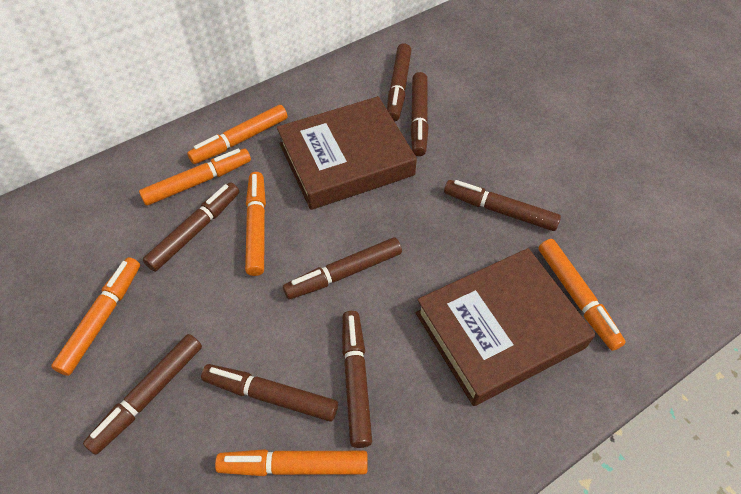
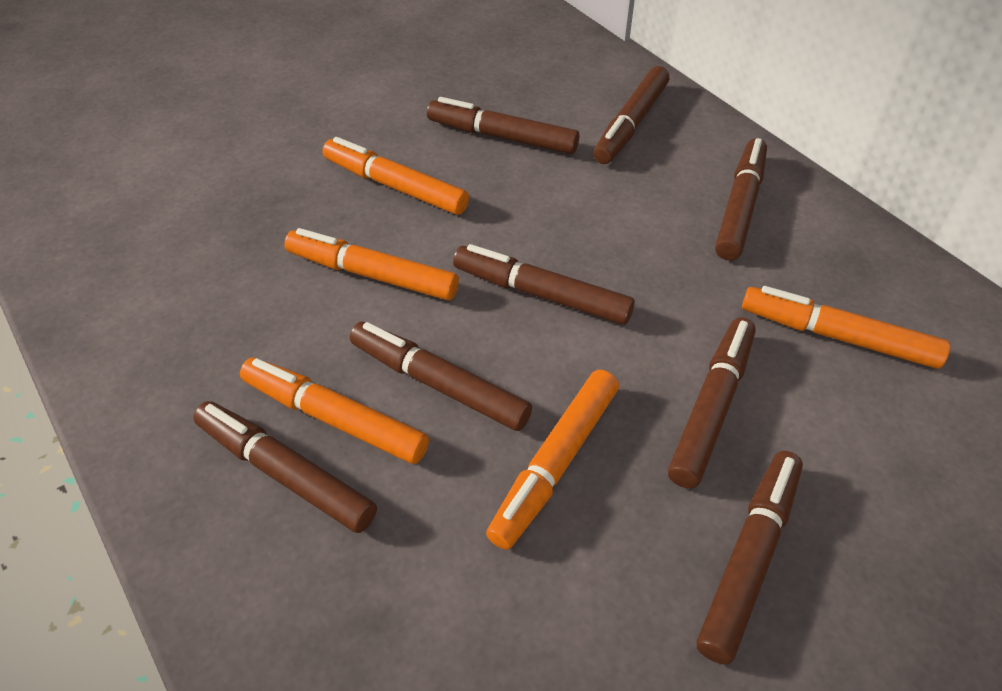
brown book: 2 -> 0
orange marker: 6 -> 5

